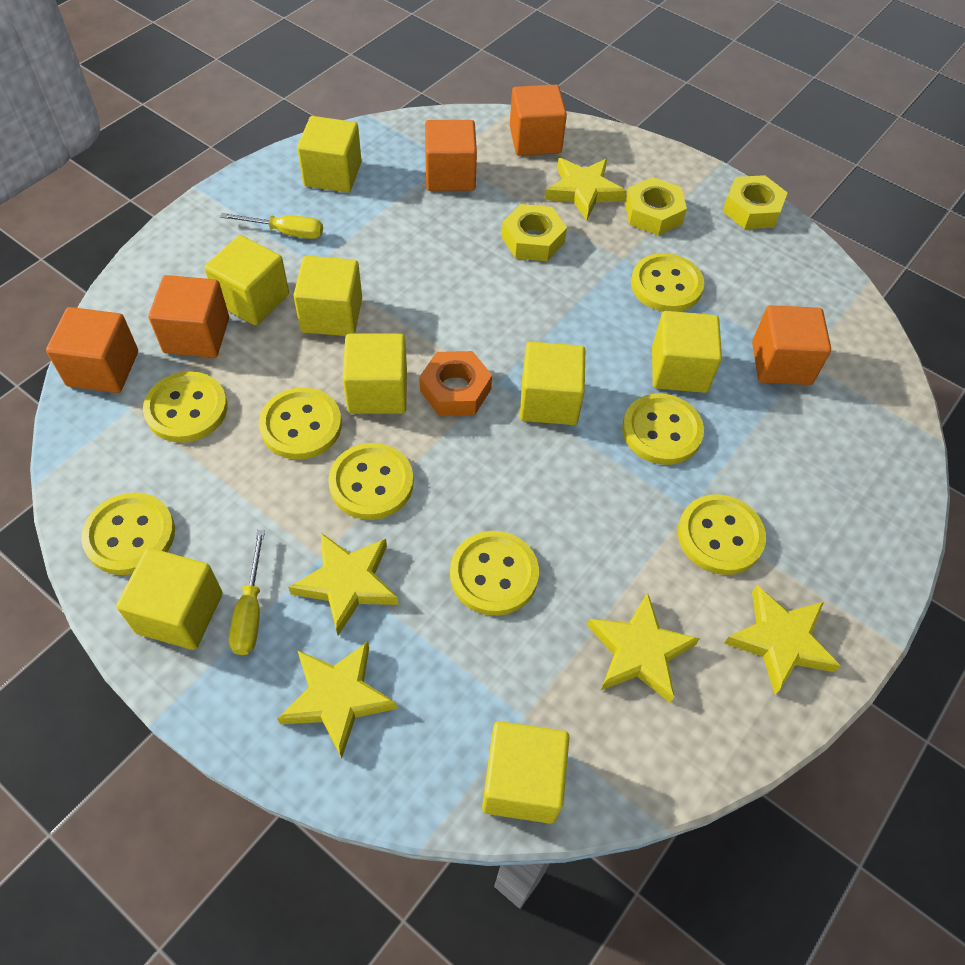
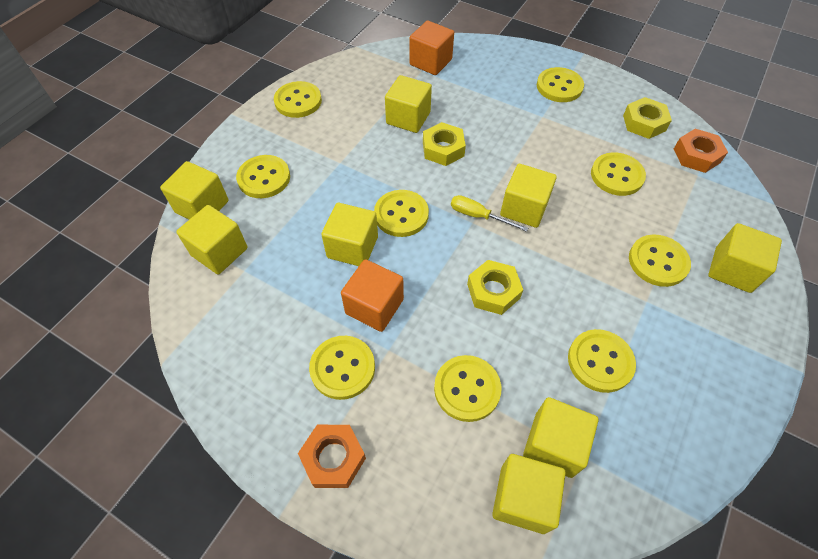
orange cube: 5 -> 2
orange nut: 1 -> 2
yellow button: 8 -> 9
yellow screwdriver: 2 -> 1
yellow star: 5 -> 0

